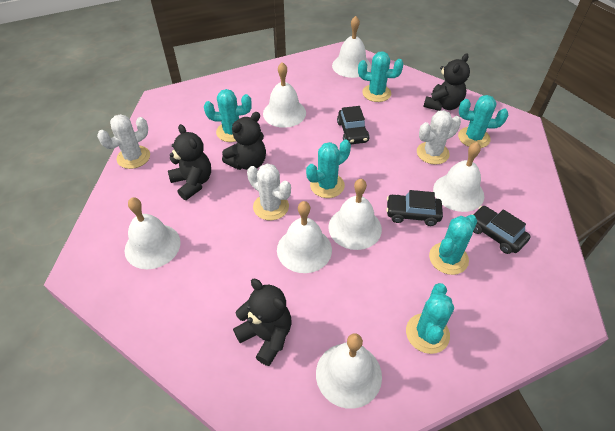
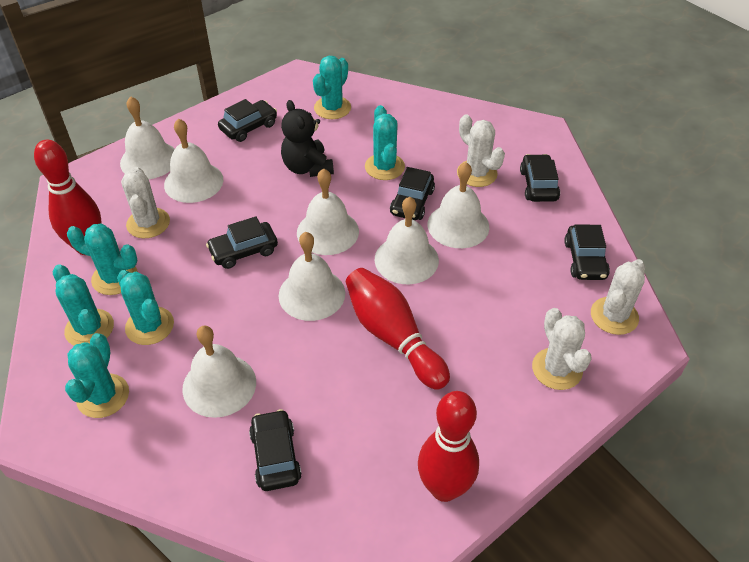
black car: 3 -> 6
black teddy bear: 4 -> 1
red bowling pin: 0 -> 3
white cactus: 3 -> 4

